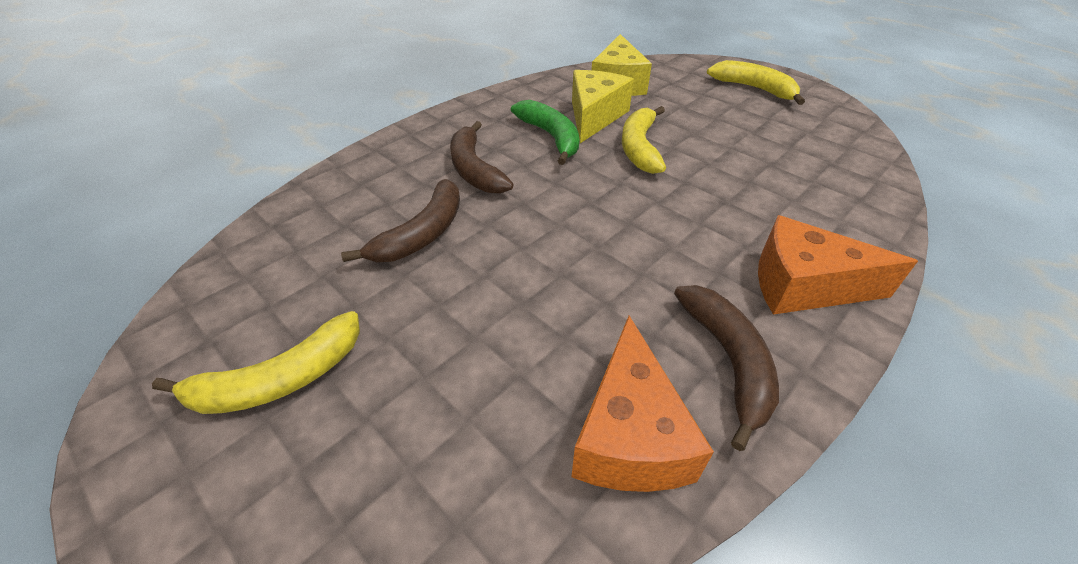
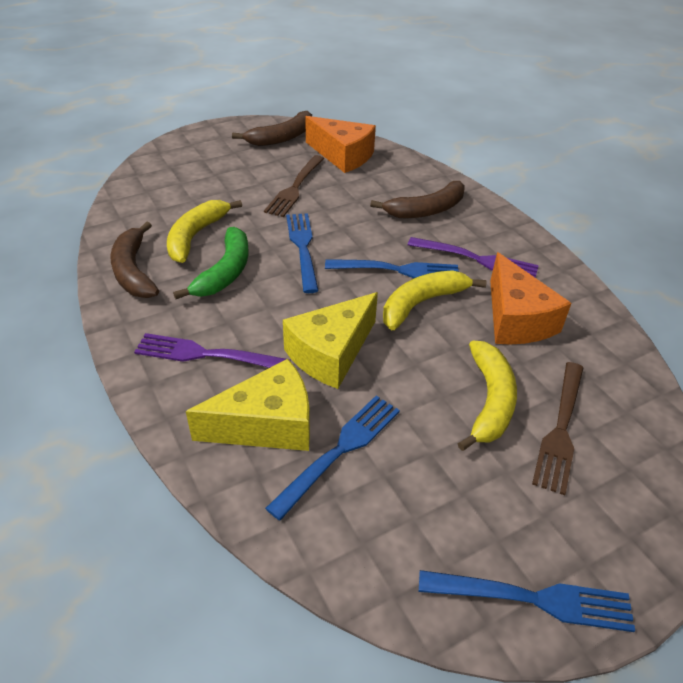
blue fork: 0 -> 4
brown fork: 0 -> 2
purple fork: 0 -> 2

